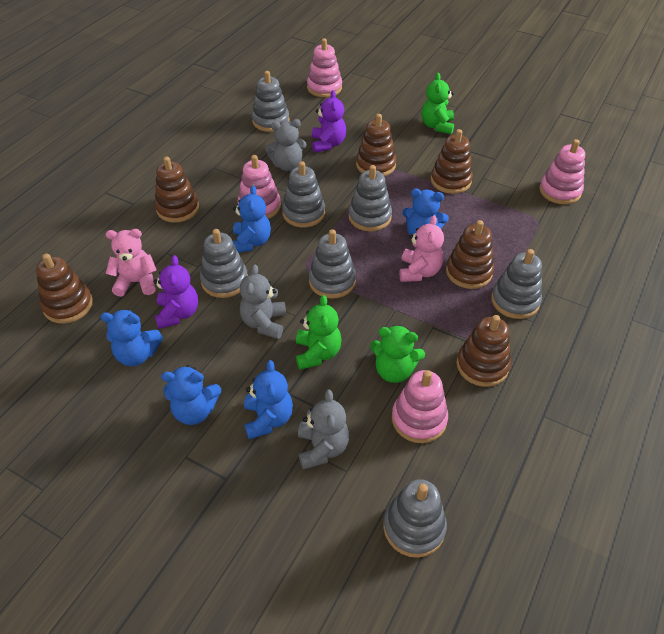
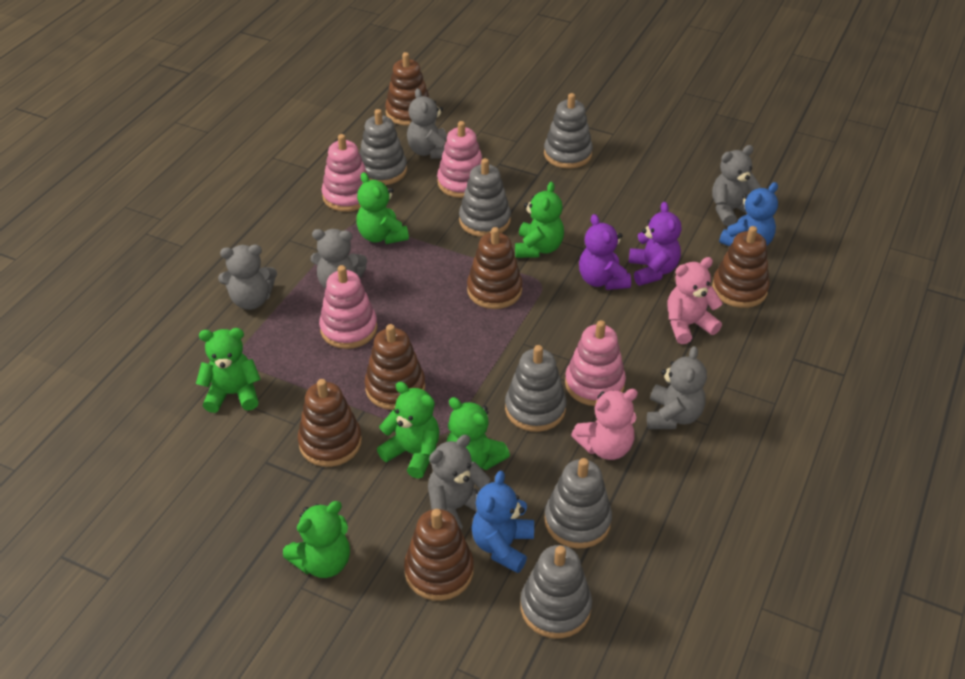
blue teddy bear: 5 -> 2
green teddy bear: 3 -> 6
grey stacking toy: 7 -> 6
grey teddy bear: 3 -> 6

